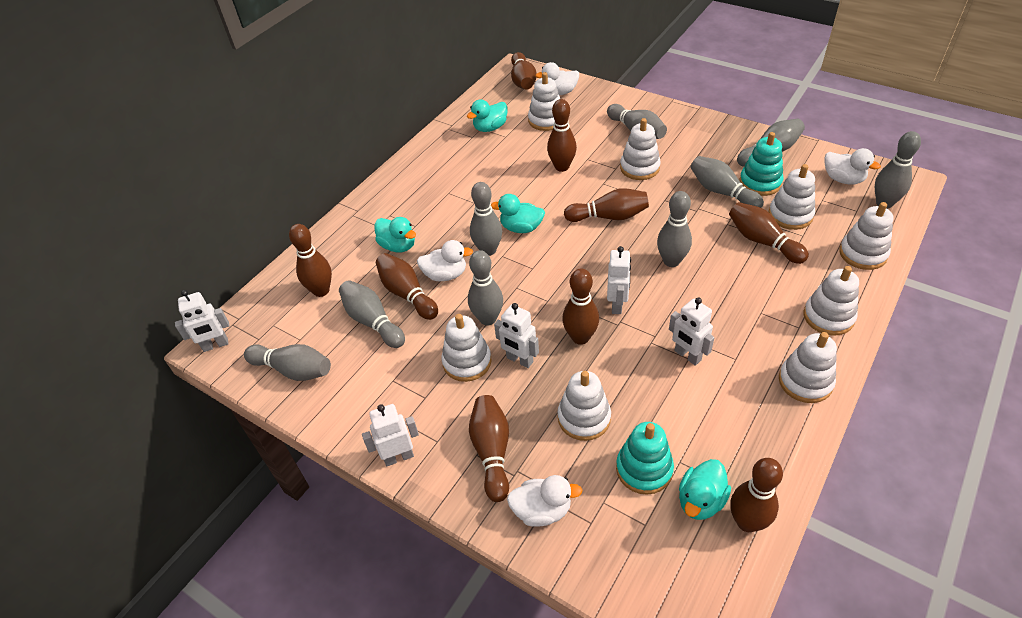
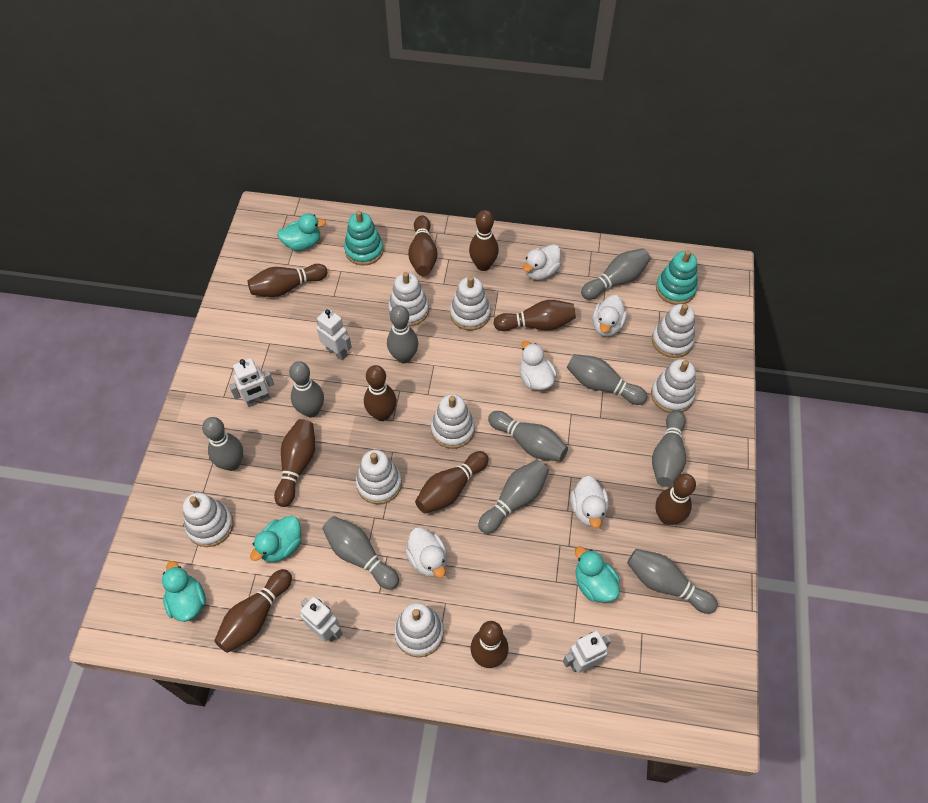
brown bowling pin: 9 -> 10
grey bowling pin: 9 -> 10
white duck: 4 -> 5
white robot: 5 -> 4

